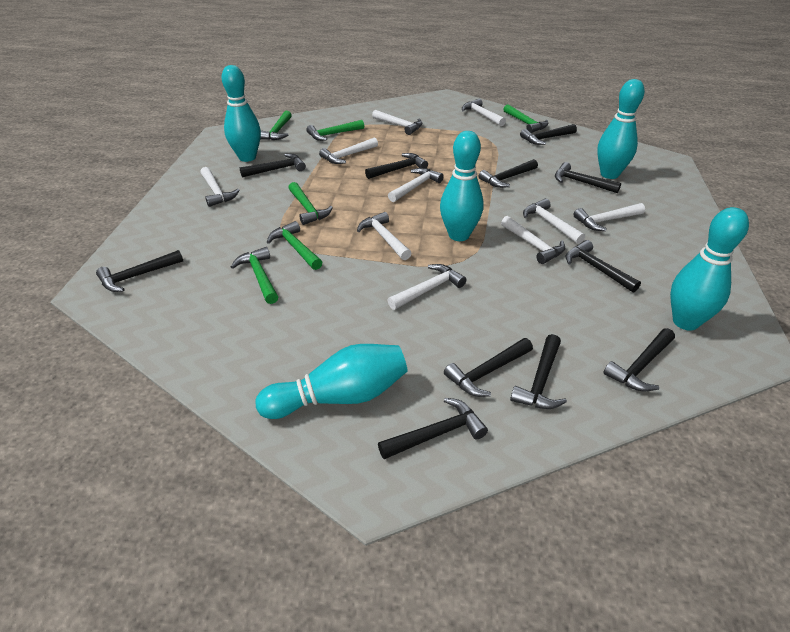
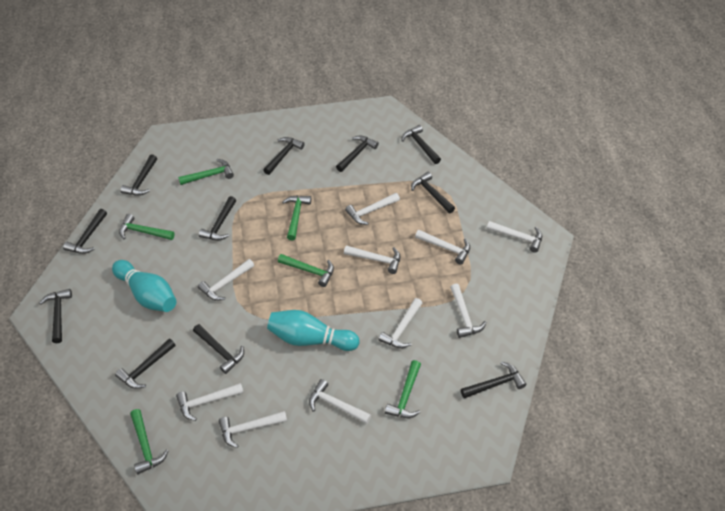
turquoise bowling pin: 5 -> 2

